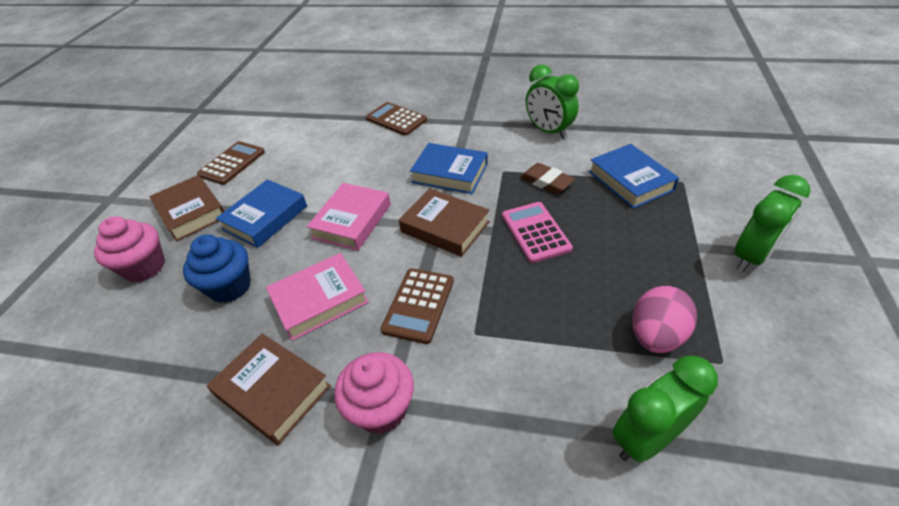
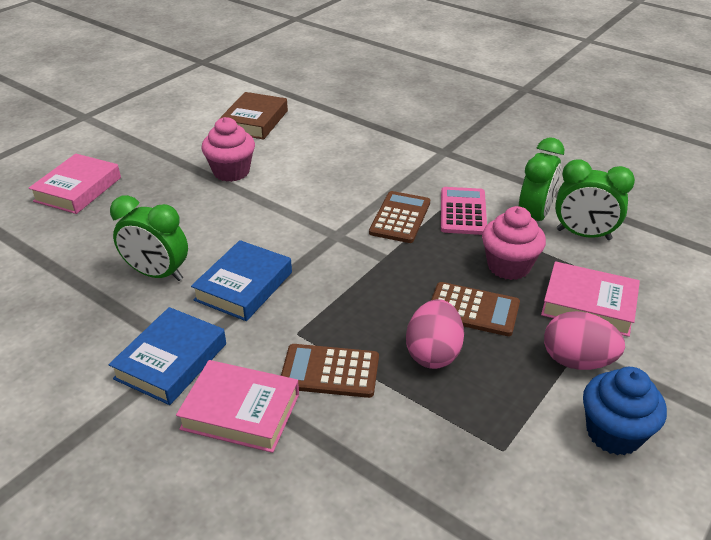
blue book: 3 -> 2
brown book: 3 -> 1
brown eraser: 1 -> 0
pink book: 2 -> 3
pink egg: 1 -> 2

